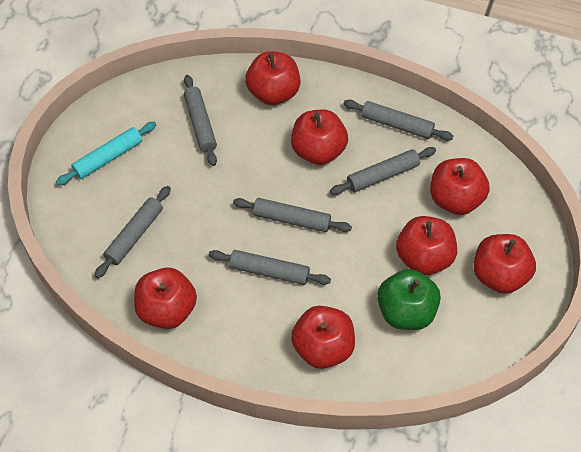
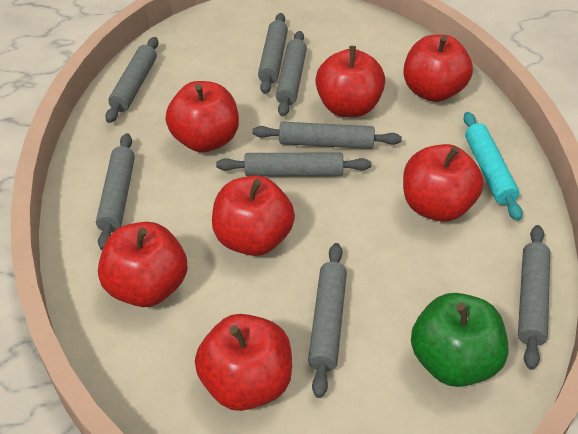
grey rolling pin: 6 -> 8

